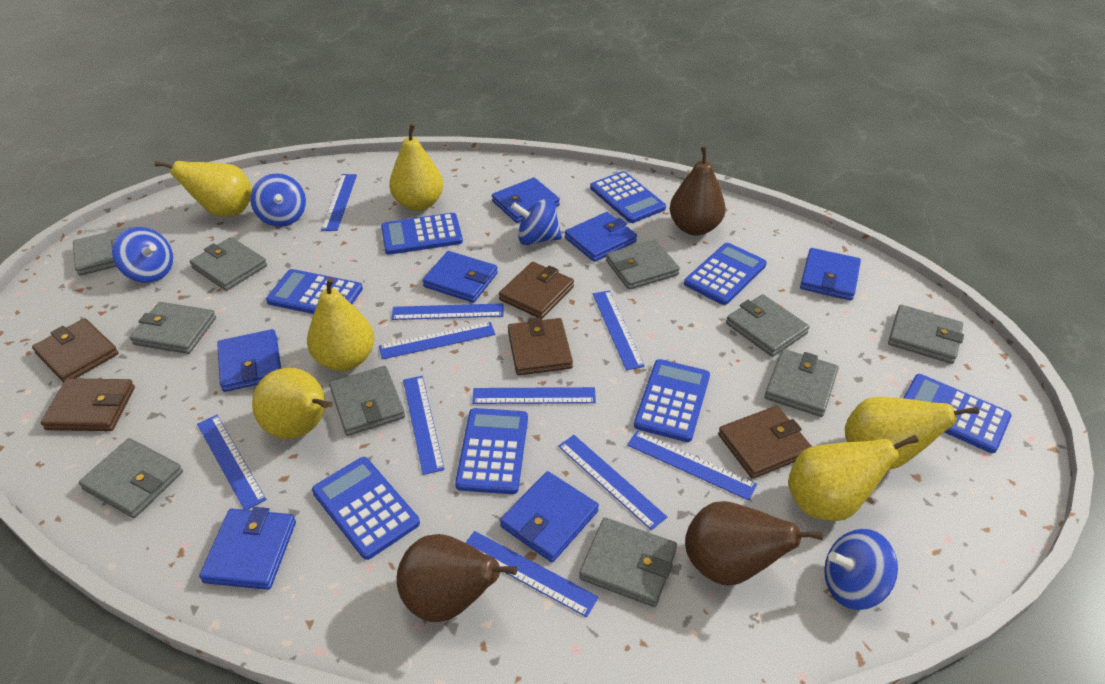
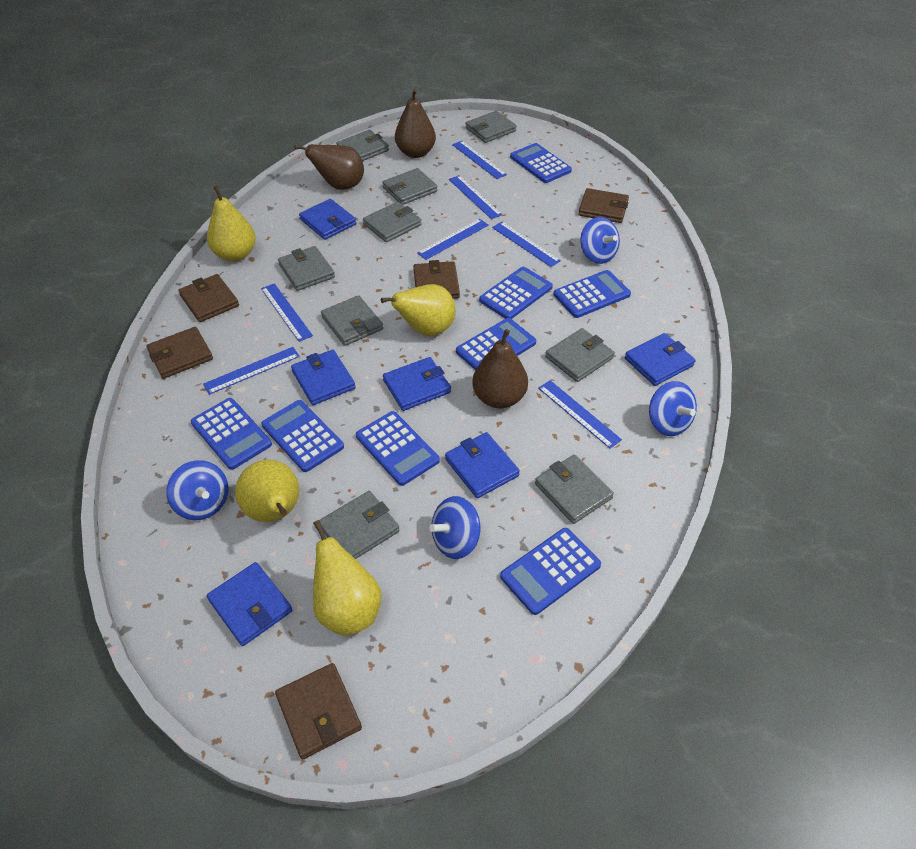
blue ruler: 10 -> 7
blue wallet: 7 -> 6
grey wallet: 10 -> 9
yellow pear: 6 -> 4

